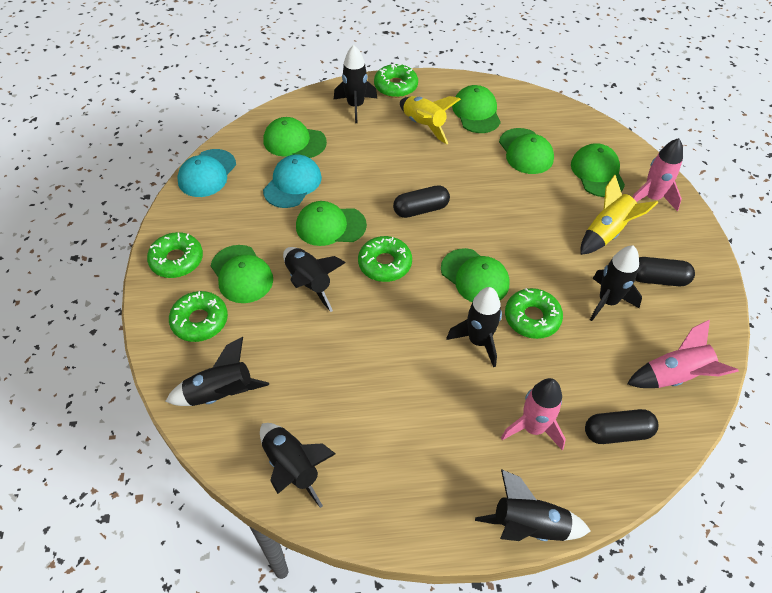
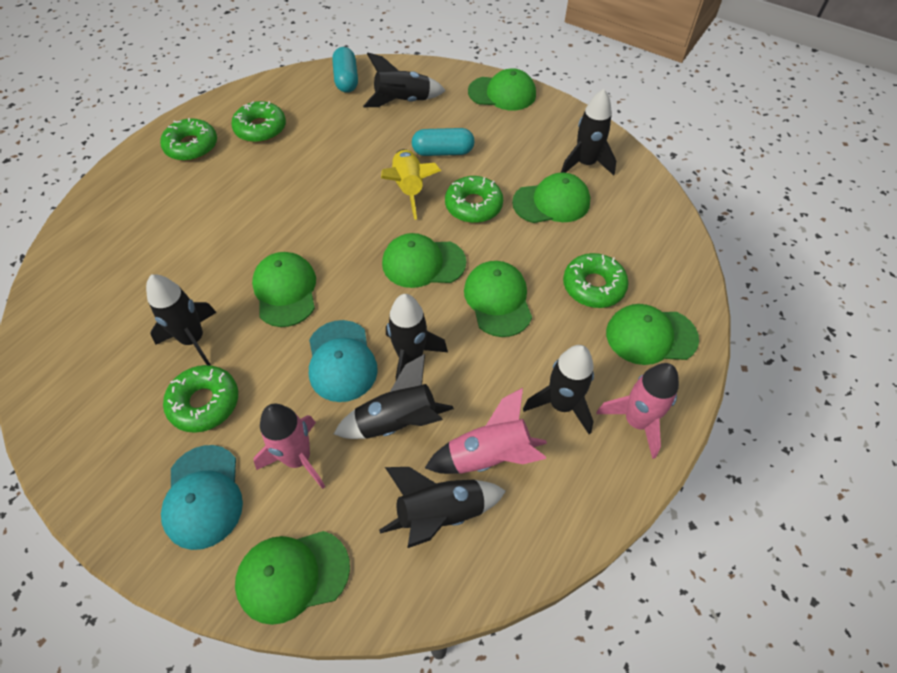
black capsule: 3 -> 0
turquoise capsule: 0 -> 2
yellow rocket: 2 -> 1

